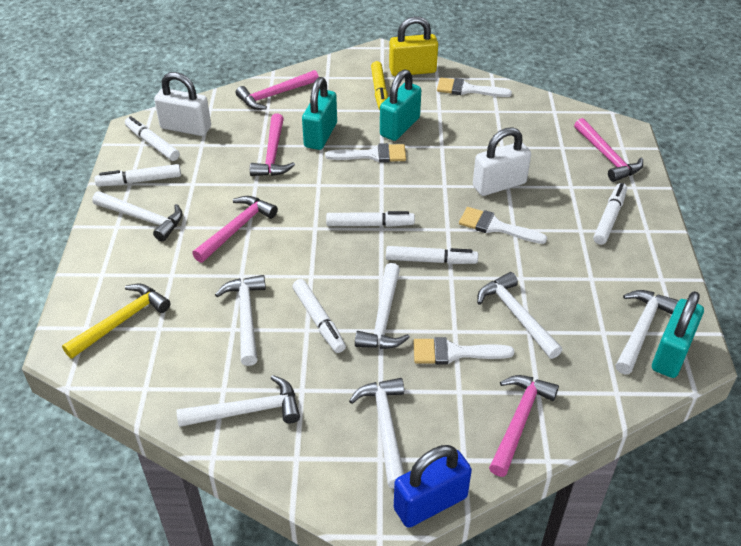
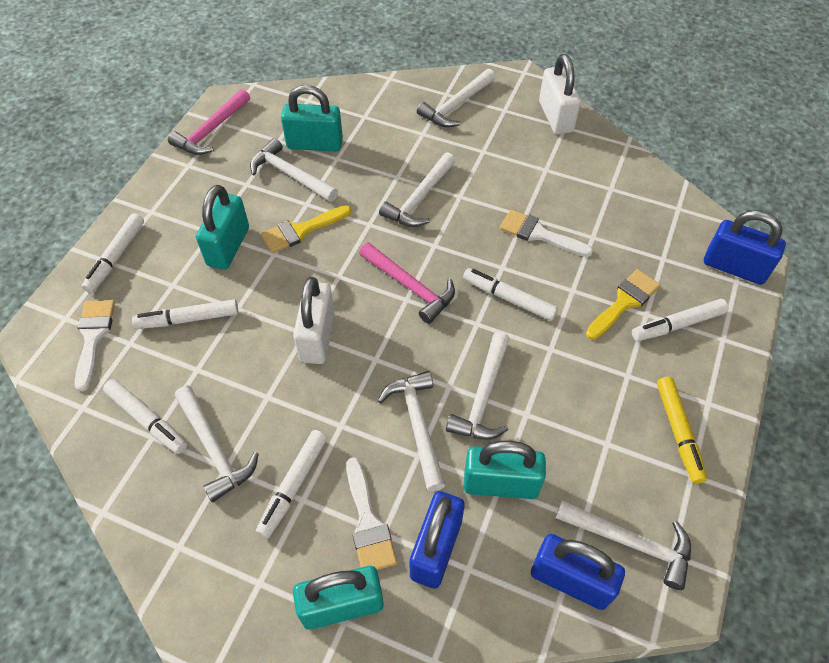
blue padlock: 1 -> 3
pink hammer: 5 -> 2
turquoise padlock: 3 -> 4
white brush: 4 -> 3
yellow brush: 0 -> 2
yellow hammer: 1 -> 0
yellow padlock: 1 -> 0

